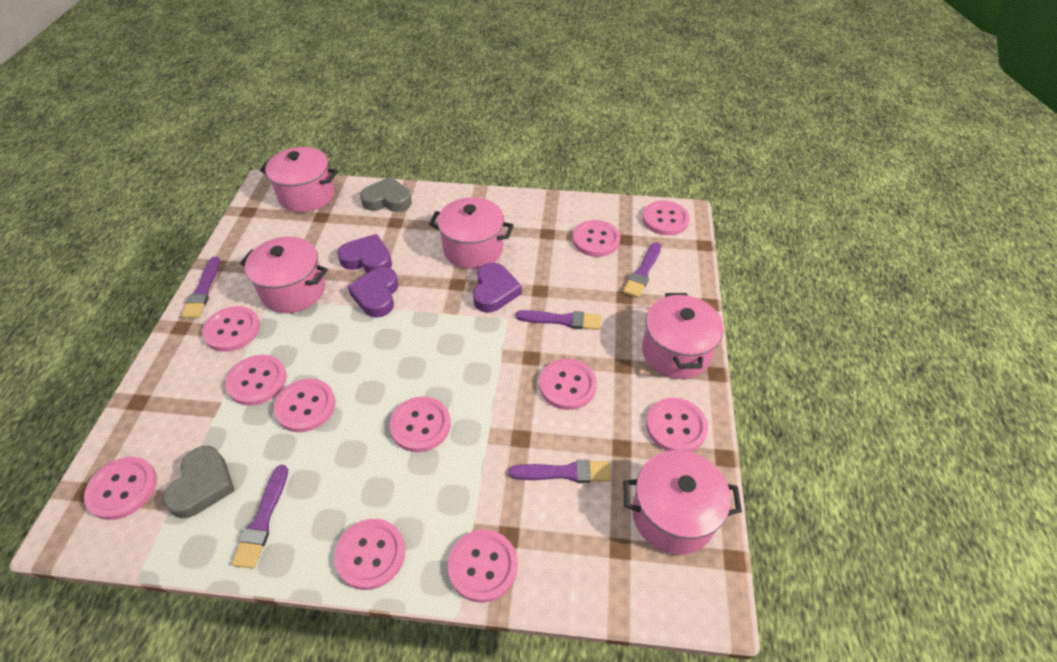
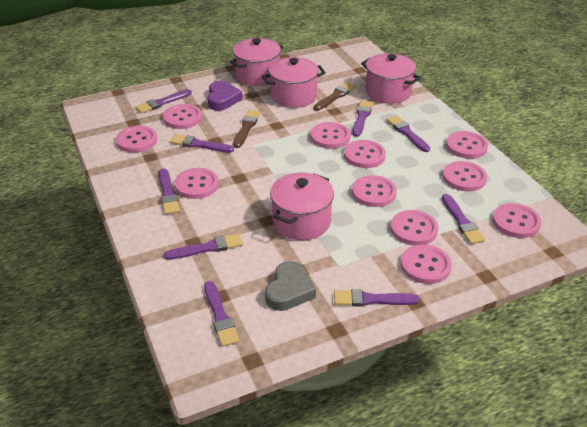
brown brush: 0 -> 2
grey heart: 2 -> 1
pink pot: 5 -> 4
purple brush: 5 -> 9
purple heart: 3 -> 1

